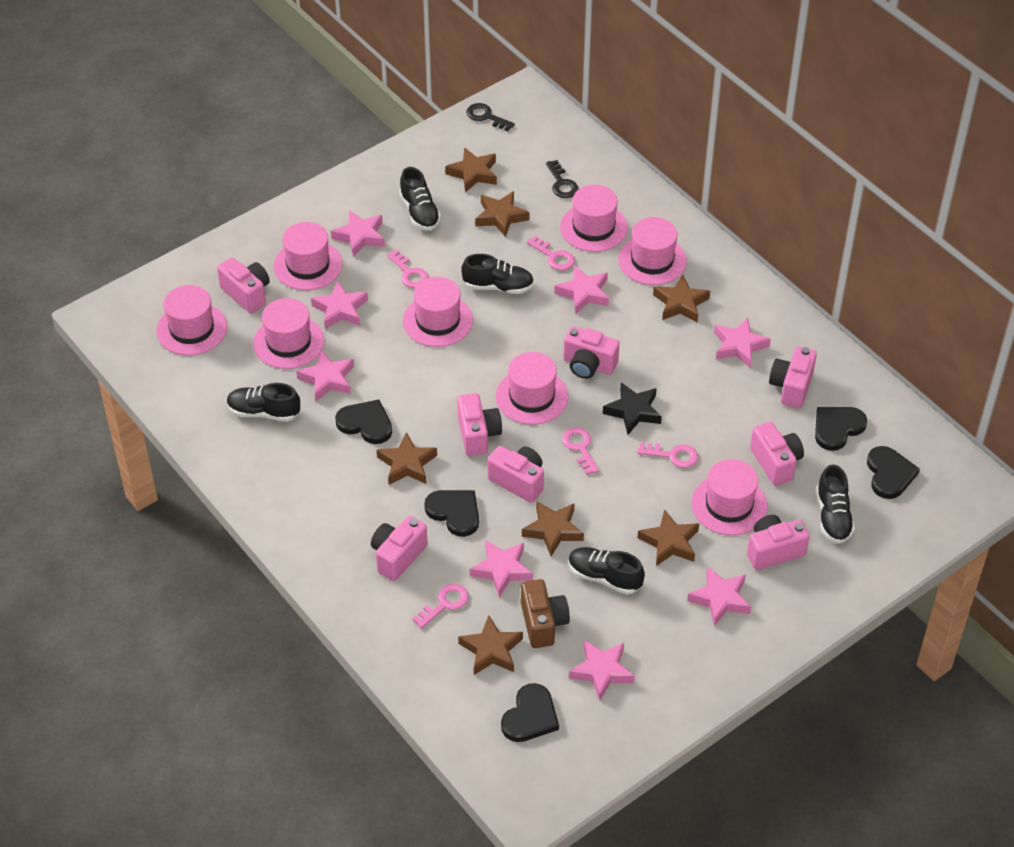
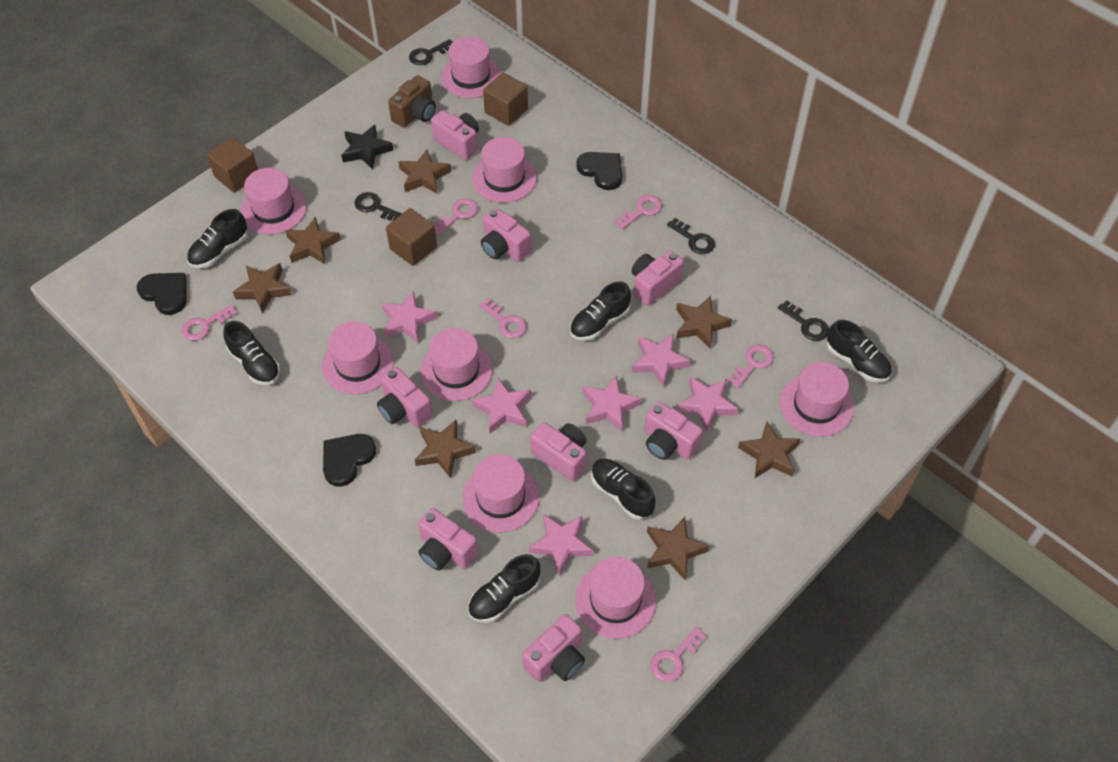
black heart: 5 -> 3
black key: 2 -> 4
black shoe: 5 -> 6
brown cube: 0 -> 3
pink key: 5 -> 6
pink star: 8 -> 6

